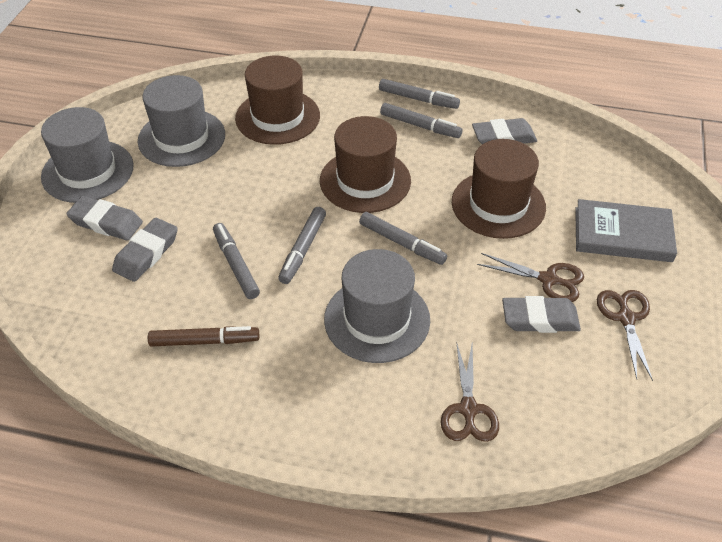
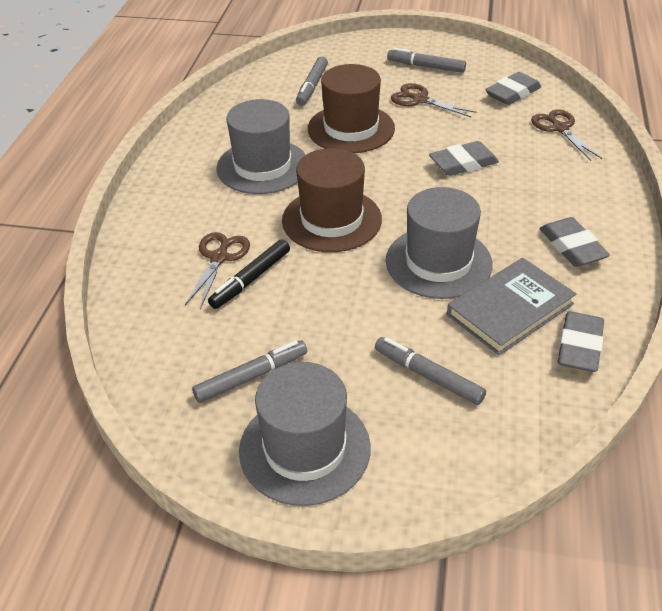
black marker: 0 -> 1
brown hat: 3 -> 2
brown marker: 1 -> 0
grey marker: 5 -> 4

